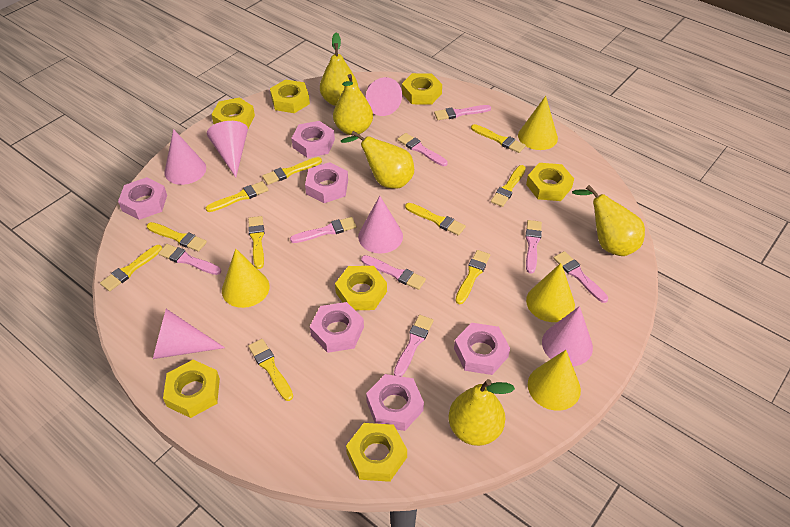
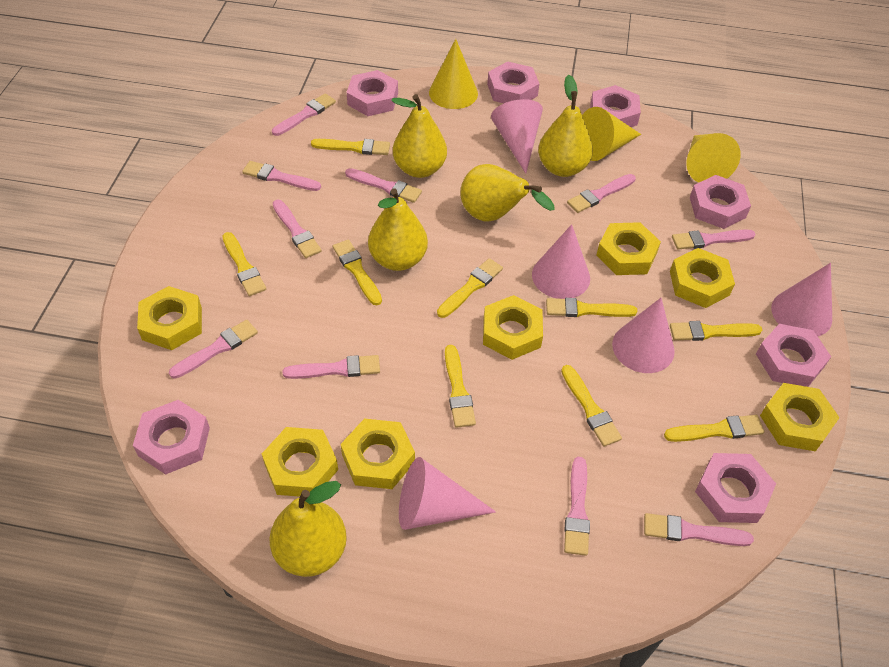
pink brush: 8 -> 10
pink cone: 6 -> 5
pink nut: 6 -> 7
yellow brush: 10 -> 9
yellow cone: 4 -> 3

